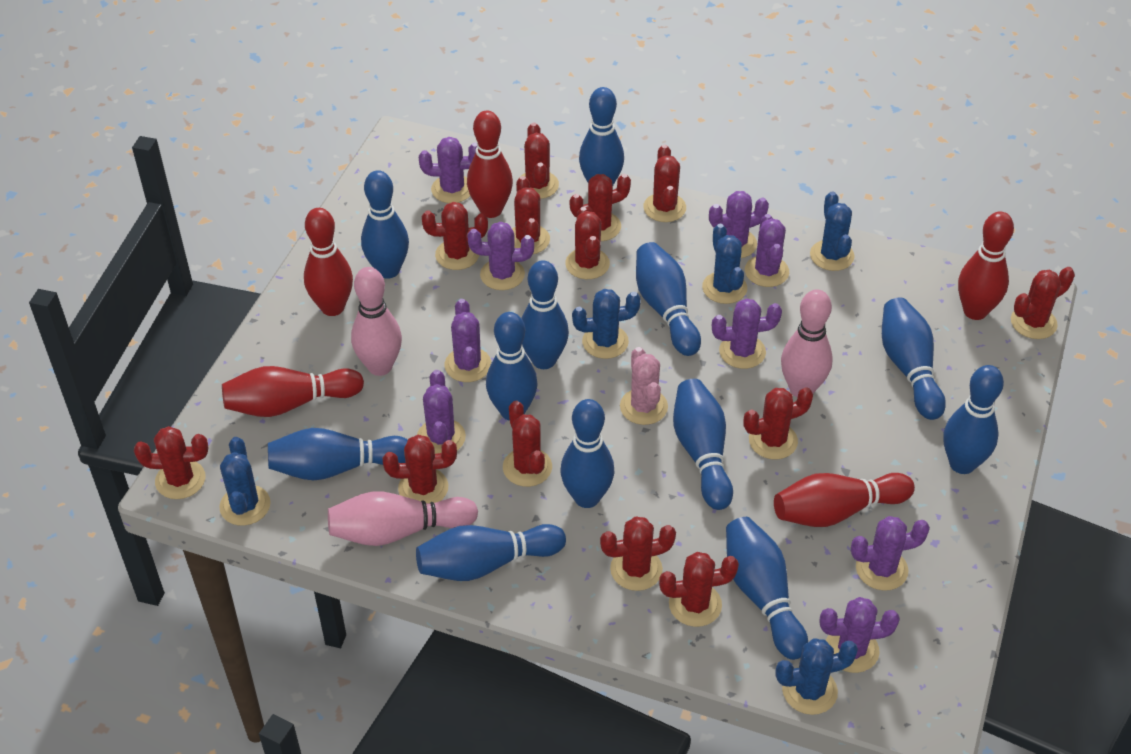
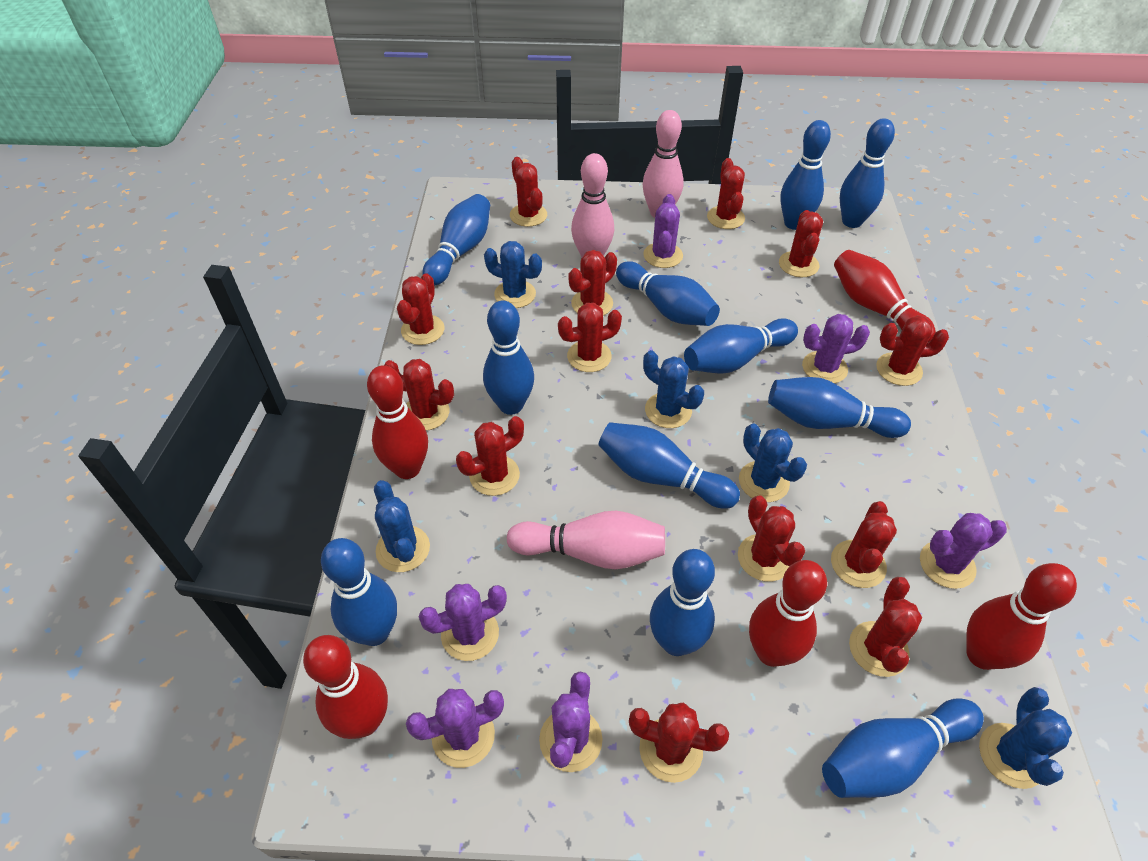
blue bowling pin: 12 -> 11
pink cactus: 1 -> 0
purple cactus: 9 -> 6

